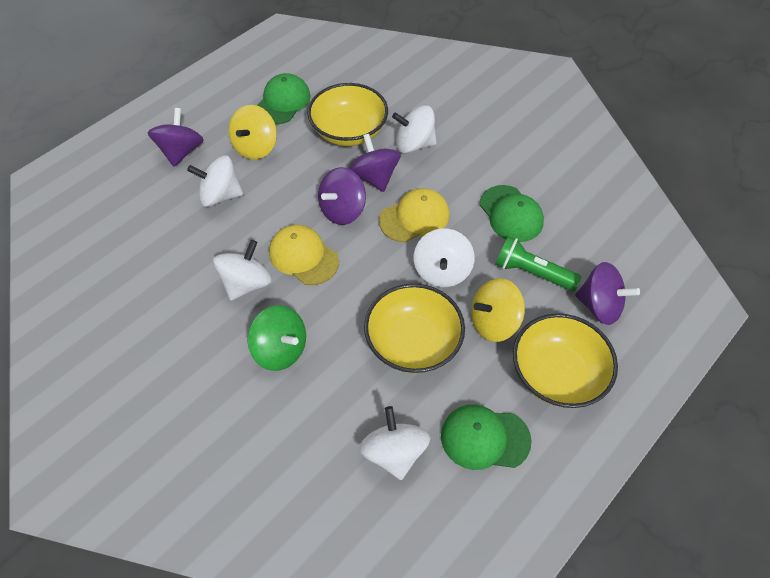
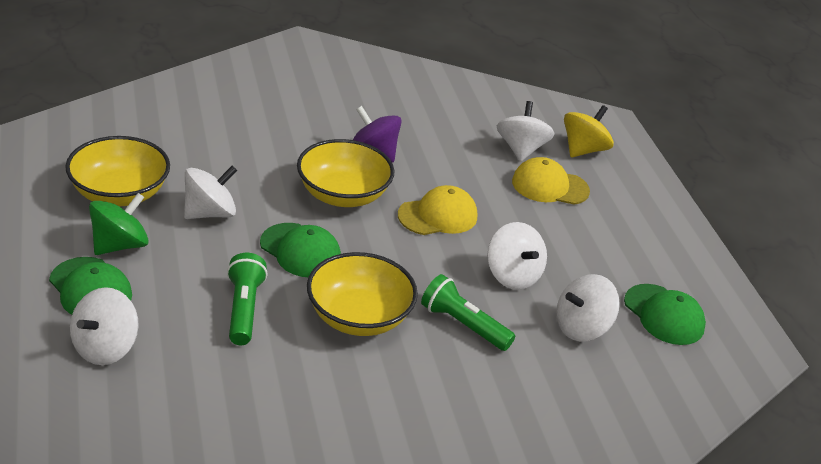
green flashlight: 1 -> 2
purple spinning top: 4 -> 1
yellow spinning top: 2 -> 1

